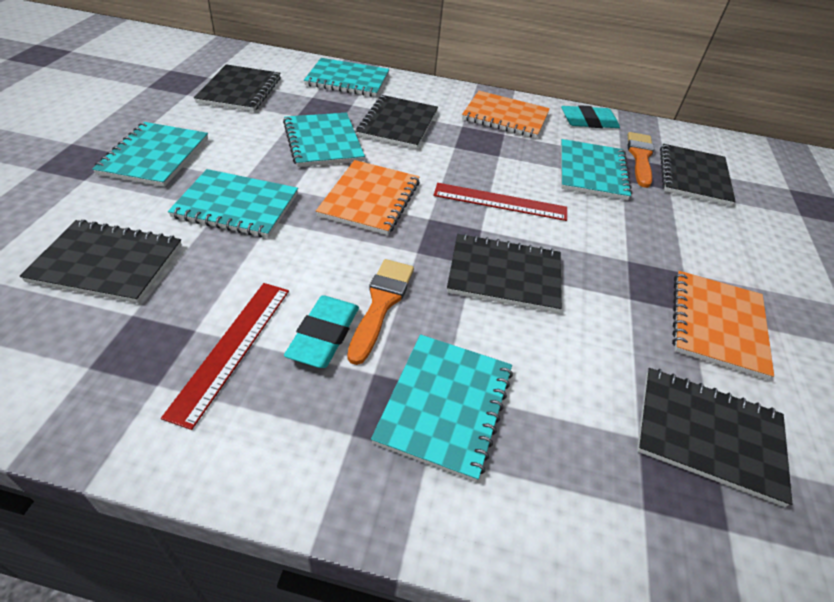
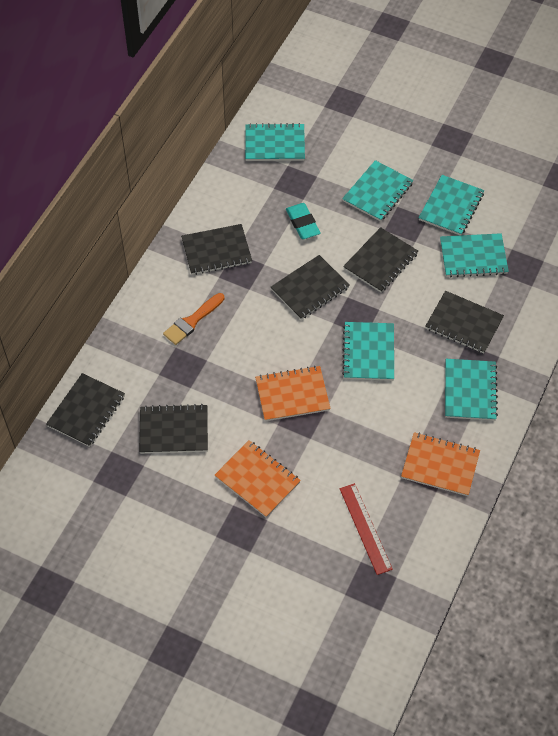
orange brush: 2 -> 1
red ruler: 2 -> 1
turquoise eraser: 2 -> 1

